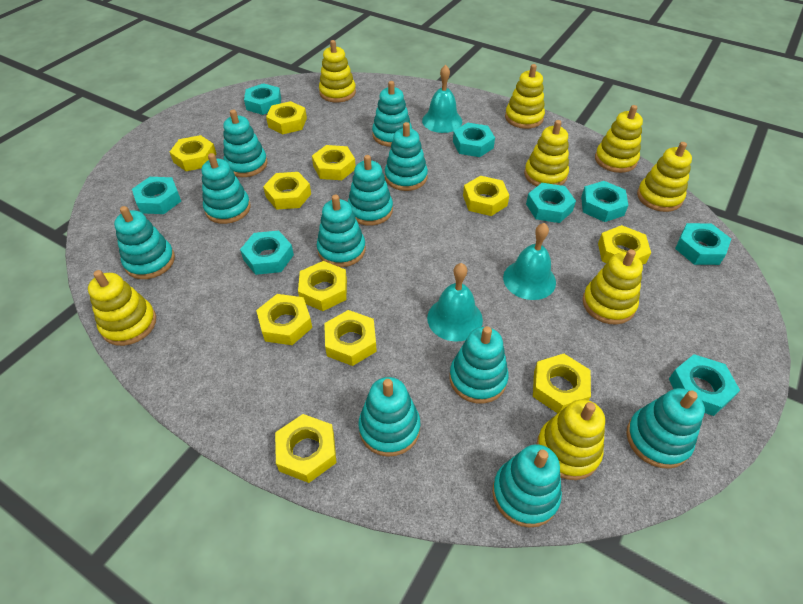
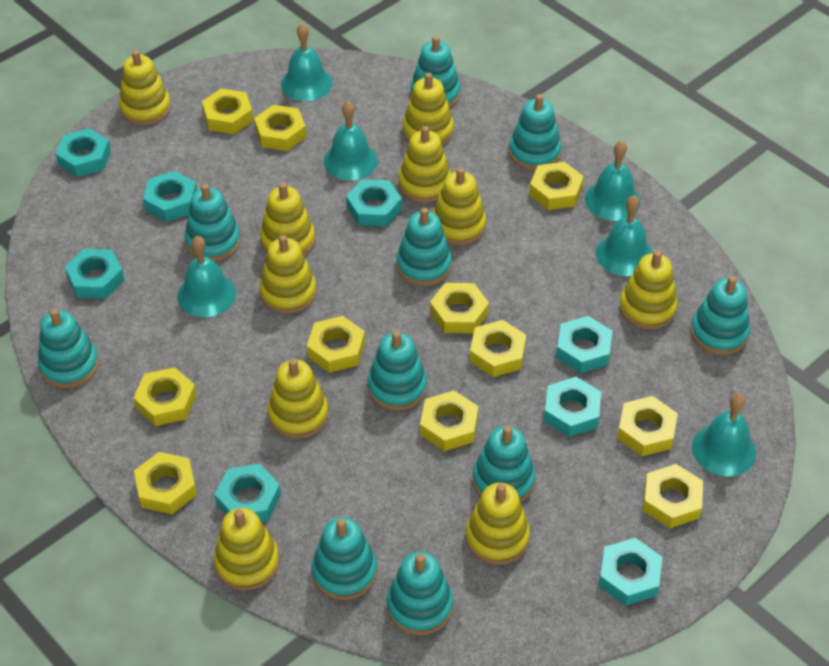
turquoise bell: 3 -> 6
turquoise stacking toy: 11 -> 10
yellow stacking toy: 8 -> 10

